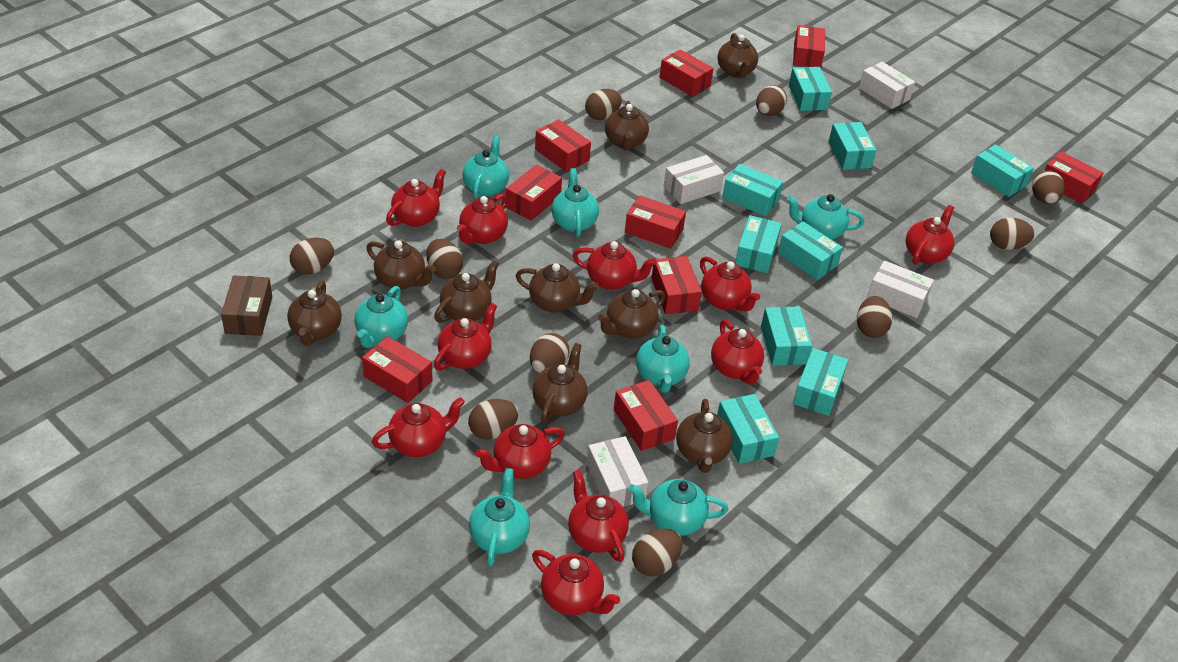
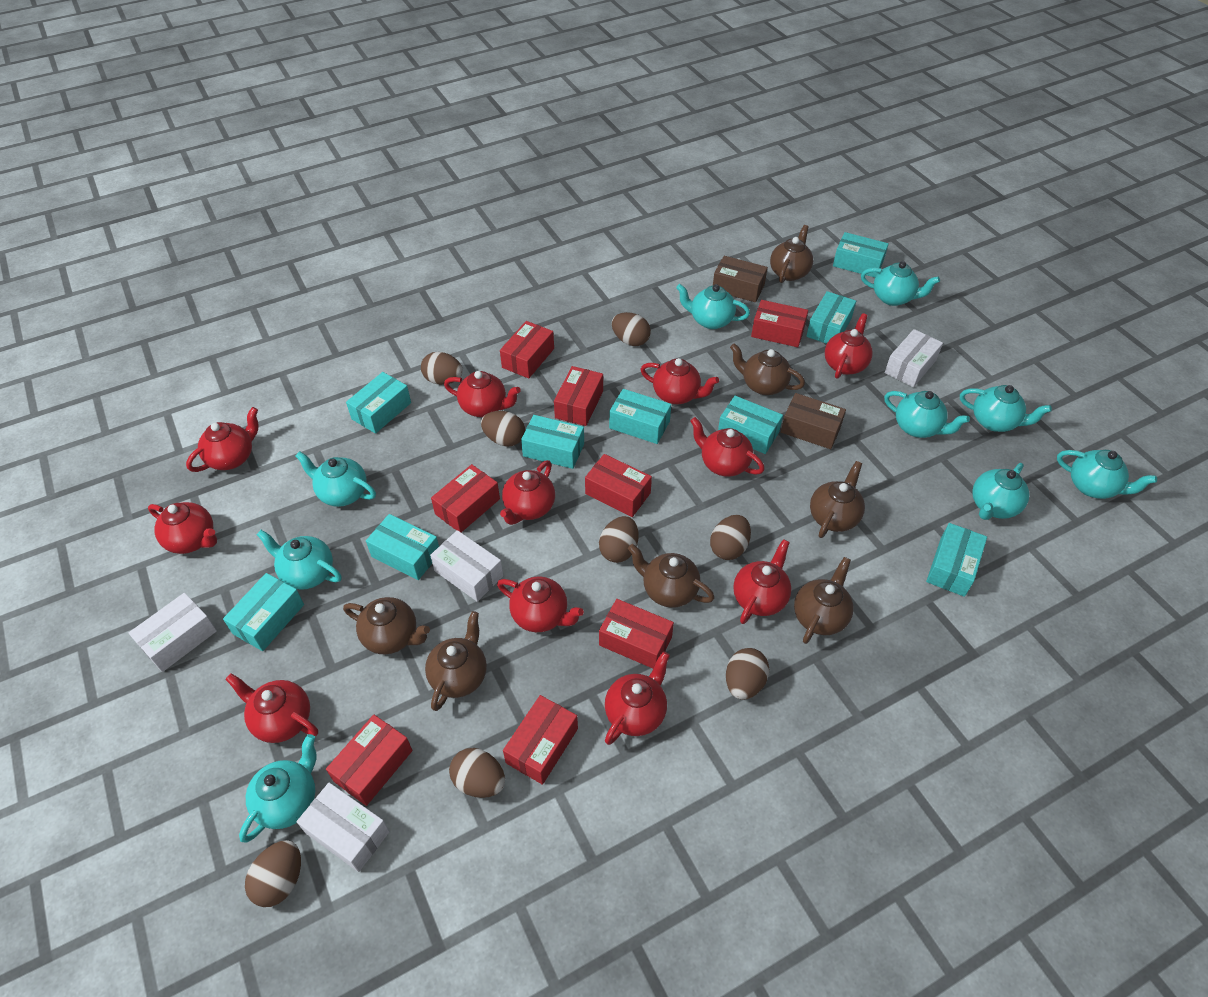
brown box: 1 -> 2
brown egg: 10 -> 8
brown teapot: 9 -> 7
red box: 9 -> 8
turquoise teapot: 7 -> 9

